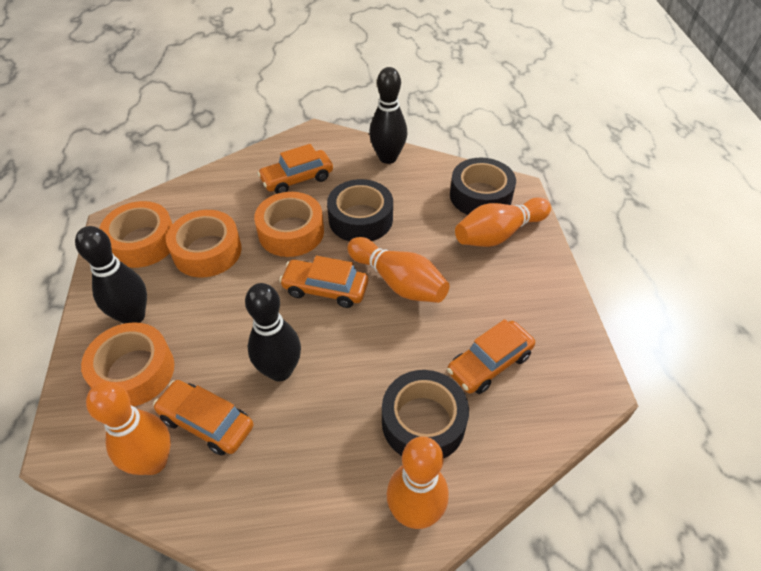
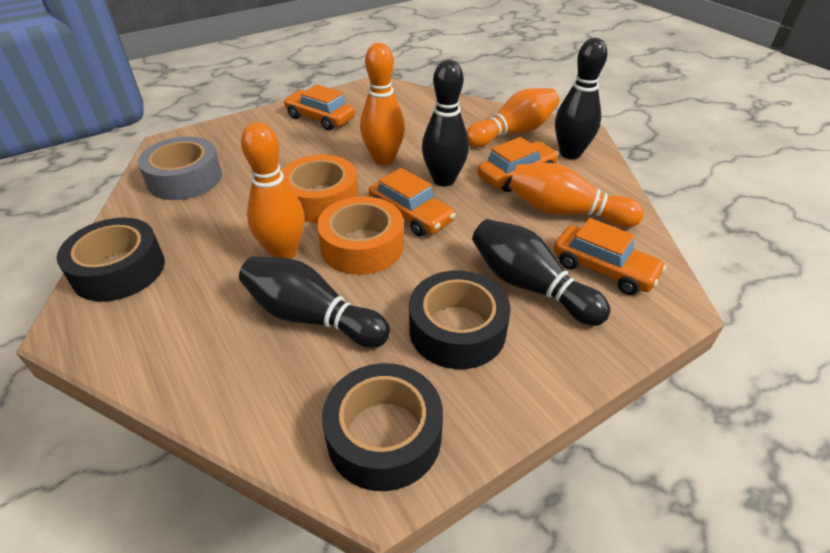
black bowling pin: 3 -> 4
grey tape: 0 -> 1
orange tape: 4 -> 2

